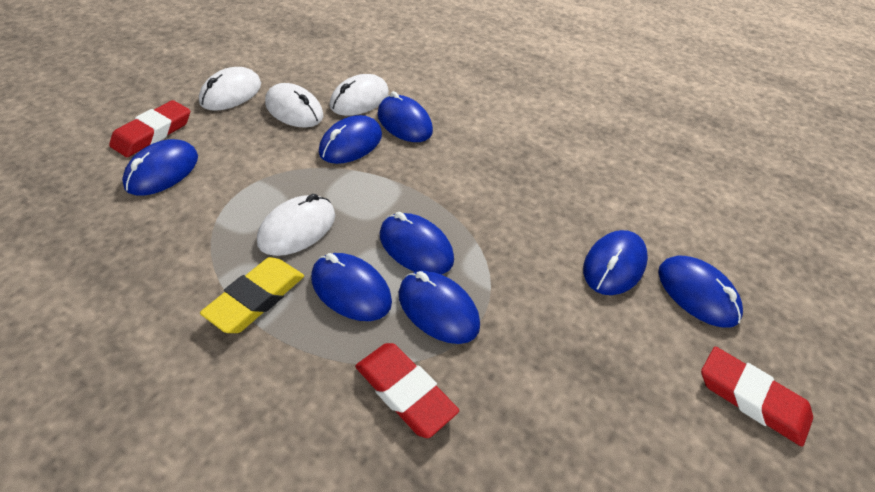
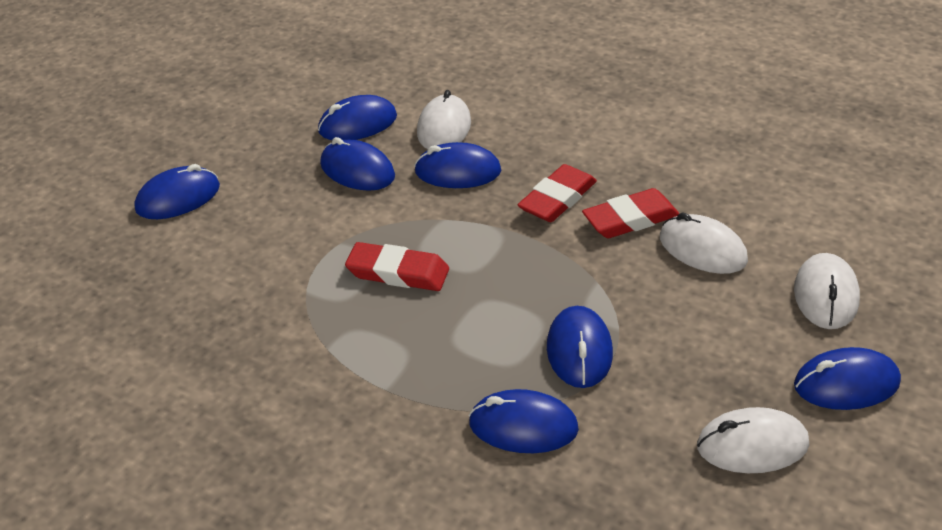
blue mouse: 8 -> 7
yellow eraser: 1 -> 0

